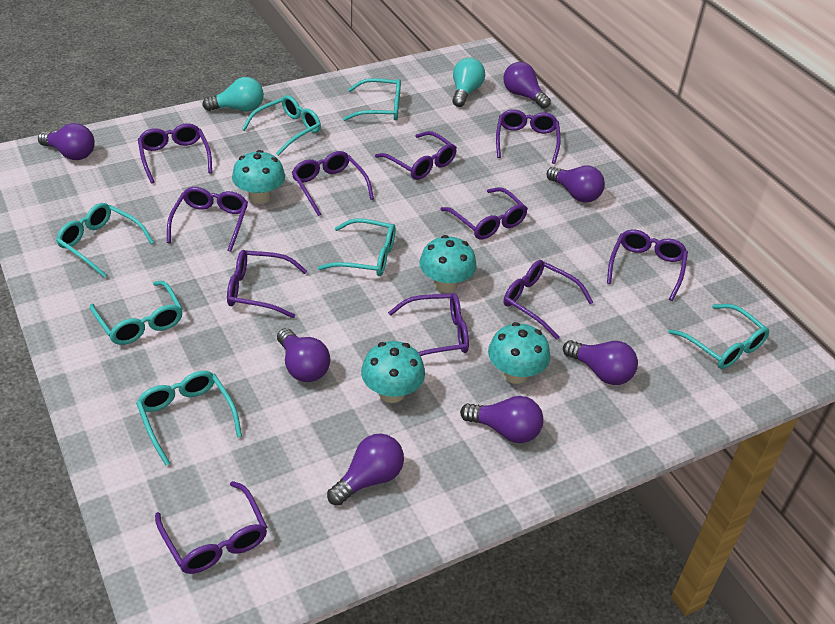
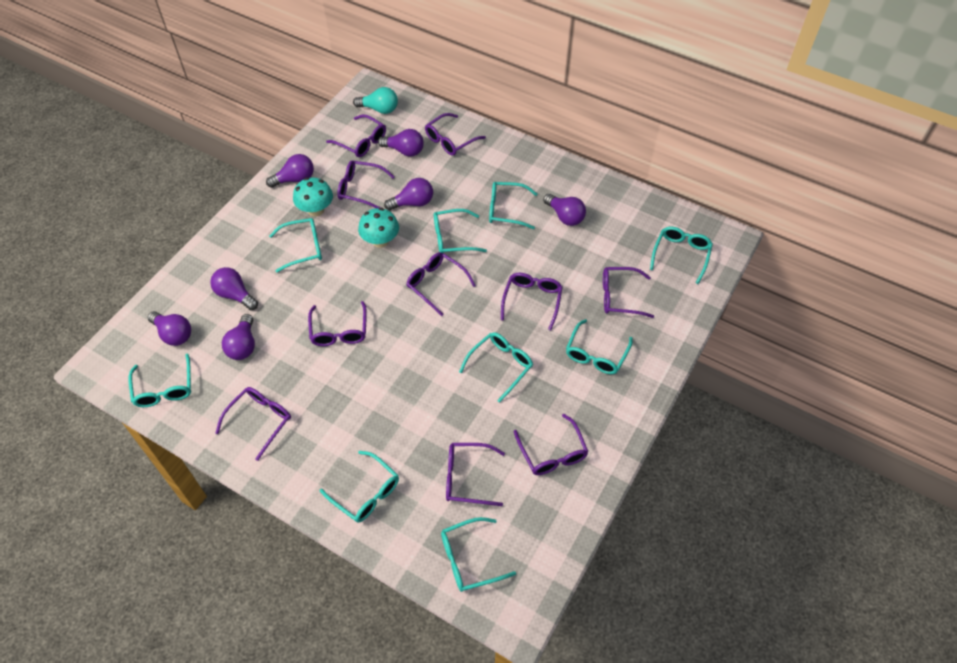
purple glasses: 11 -> 10
turquoise glasses: 7 -> 9
turquoise light bulb: 2 -> 1
turquoise mushroom: 4 -> 2

